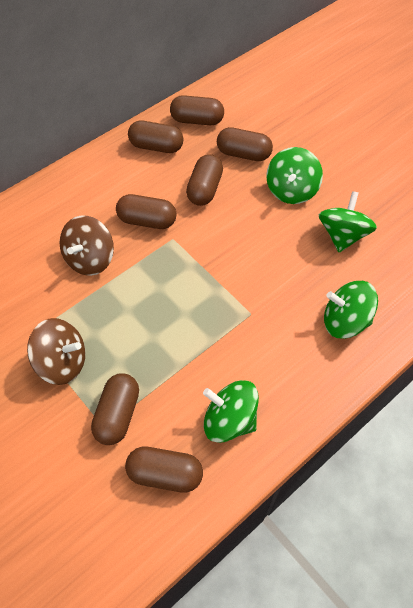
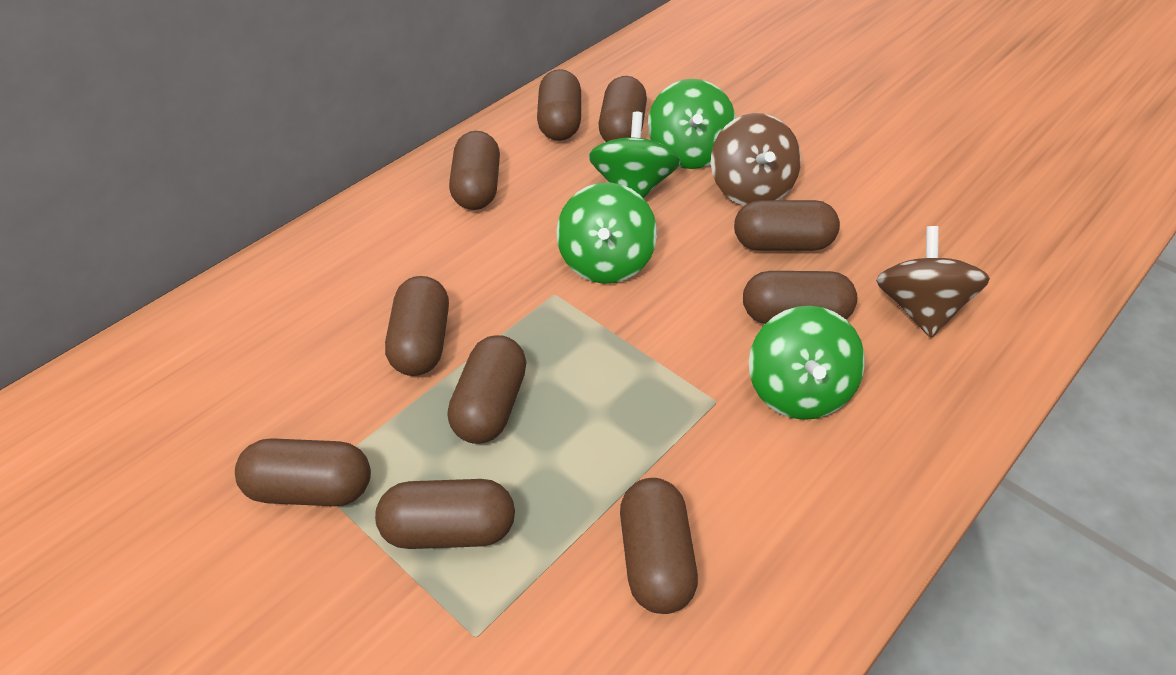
brown capsule: 7 -> 10

